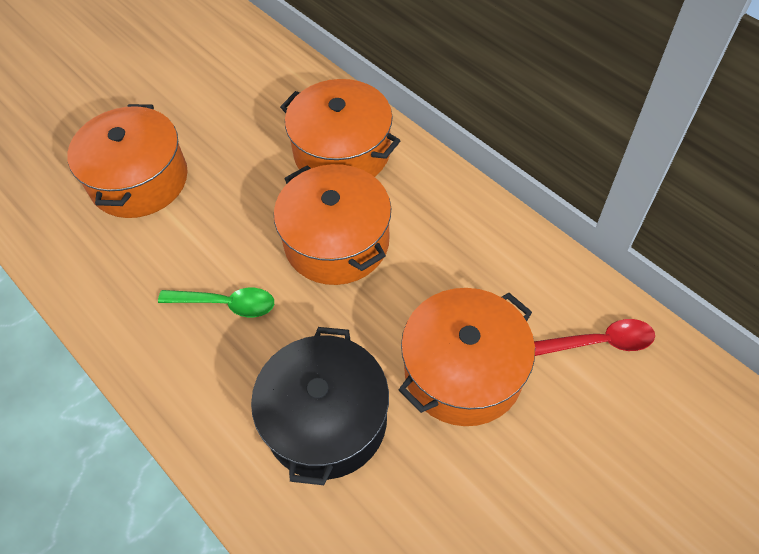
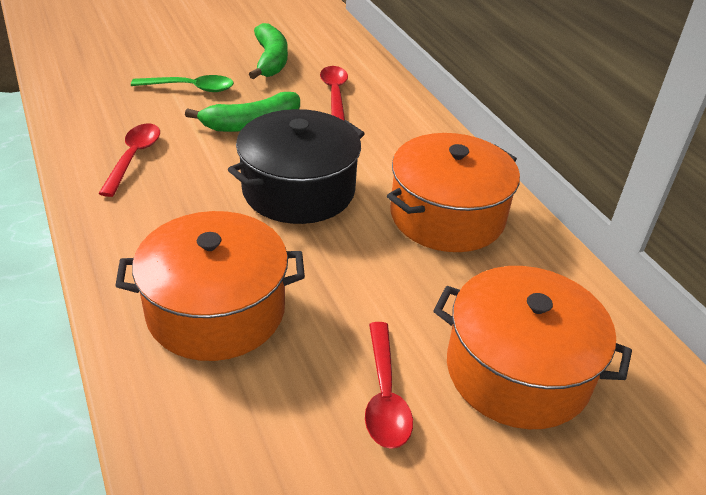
green banana: 0 -> 2
orange pot: 4 -> 3
red spoon: 1 -> 3

